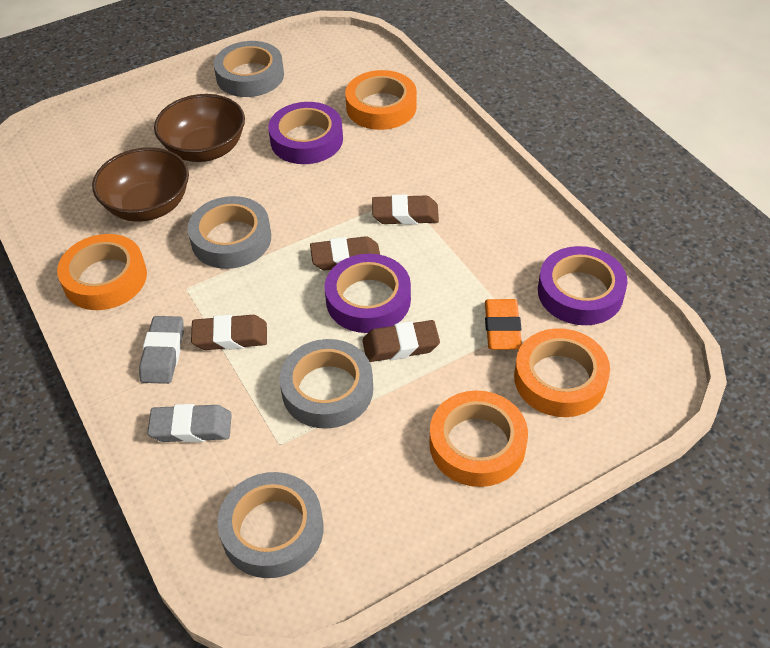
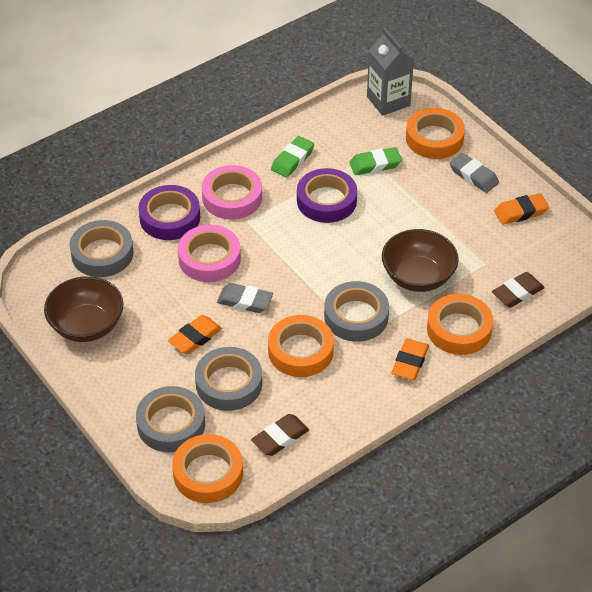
brown eraser: 4 -> 2
green eraser: 0 -> 2
grey carton: 0 -> 1
orange eraser: 1 -> 3
pink tape: 0 -> 2
purple tape: 3 -> 2

